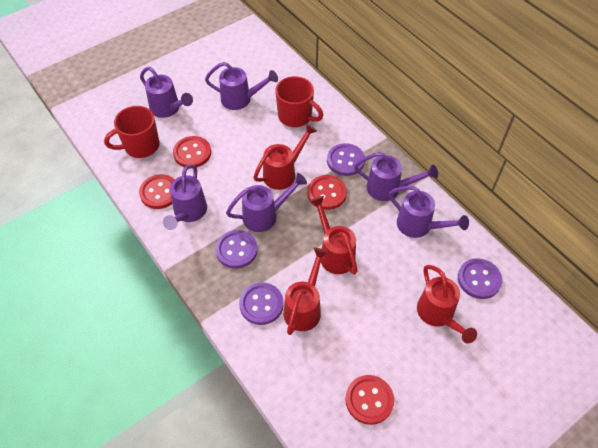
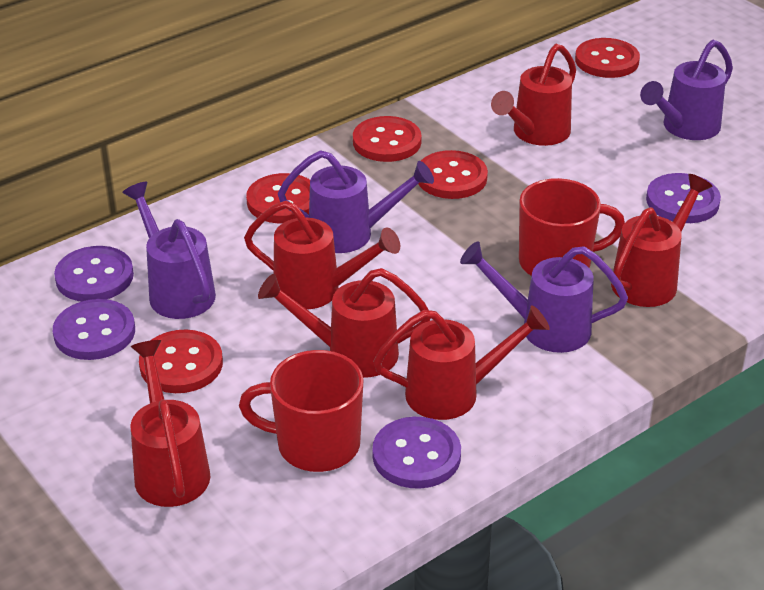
purple watering can: 6 -> 4
red button: 4 -> 5
red watering can: 4 -> 6

